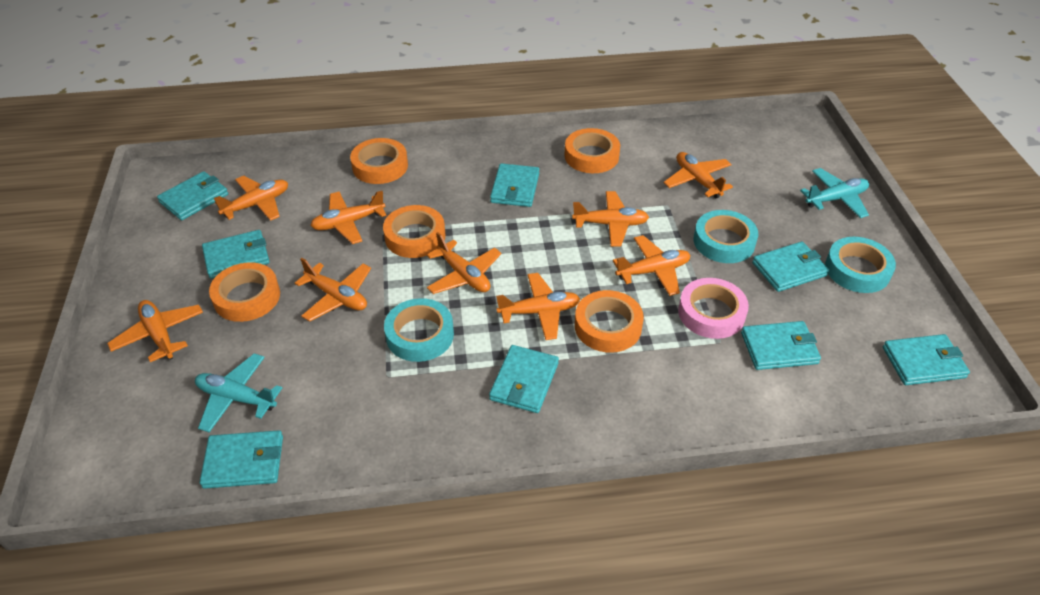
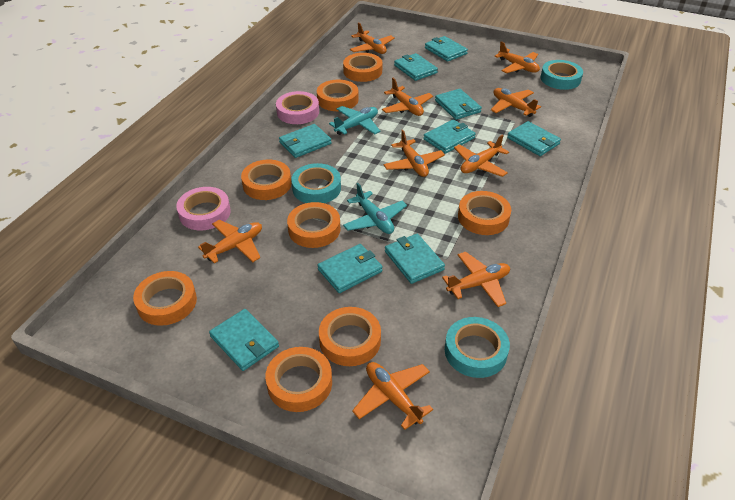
orange tape: 5 -> 8
pink tape: 1 -> 2
turquoise wallet: 8 -> 9

